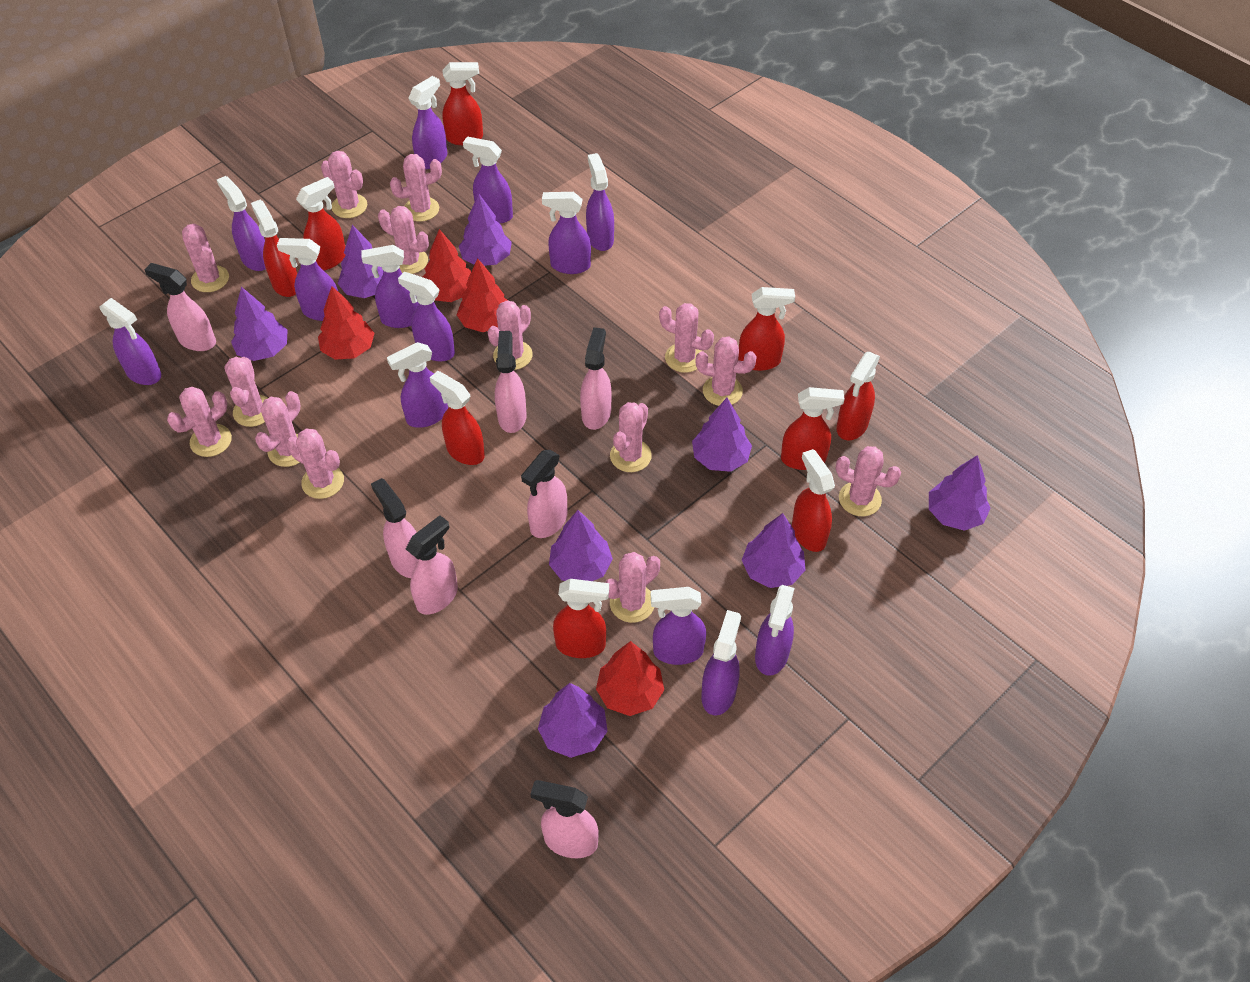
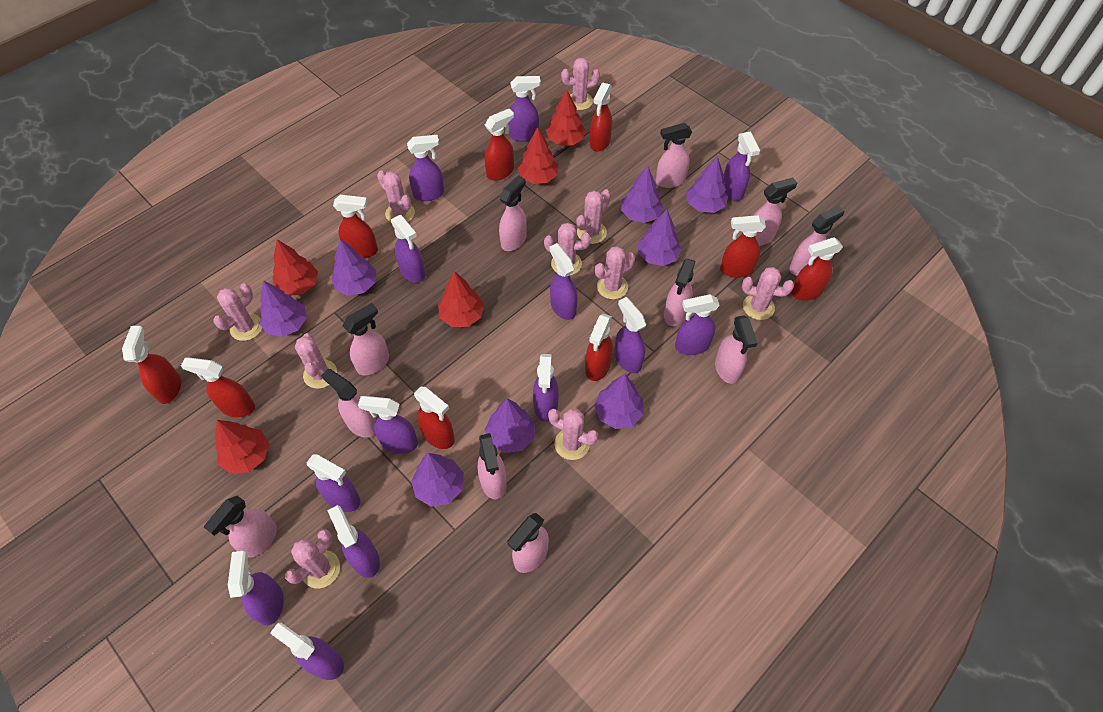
pink cactus: 14 -> 10
pink spray bottle: 7 -> 11
red tree: 4 -> 5

